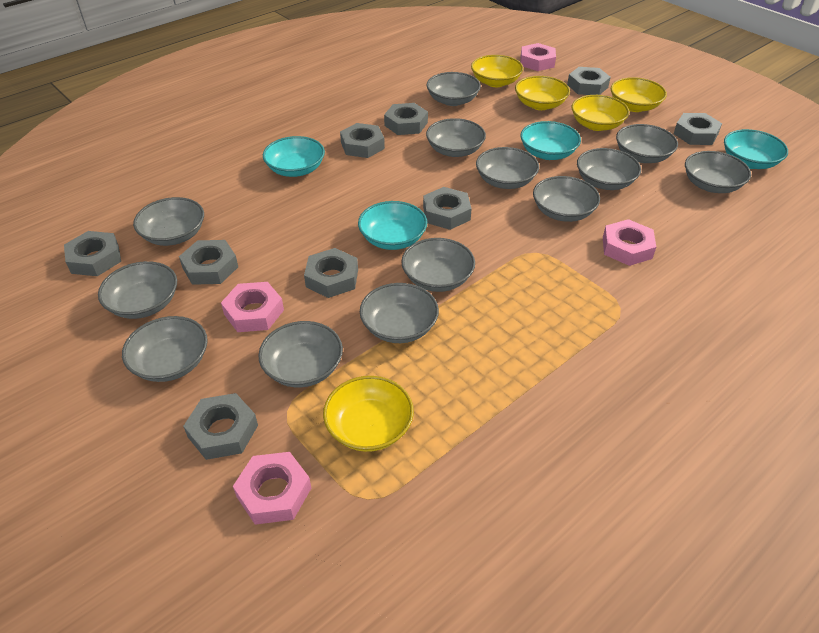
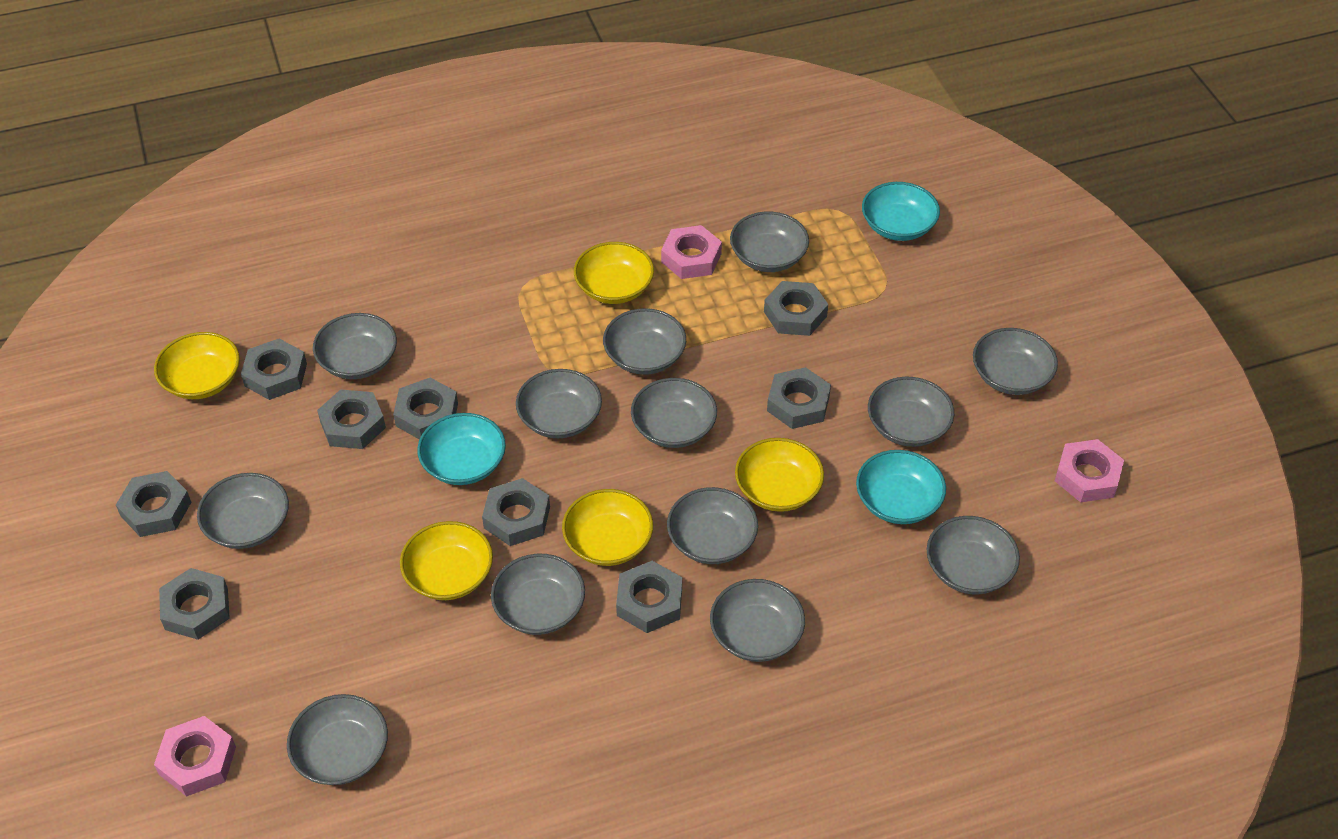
pink nut: 4 -> 3
turquoise bowl: 4 -> 3

